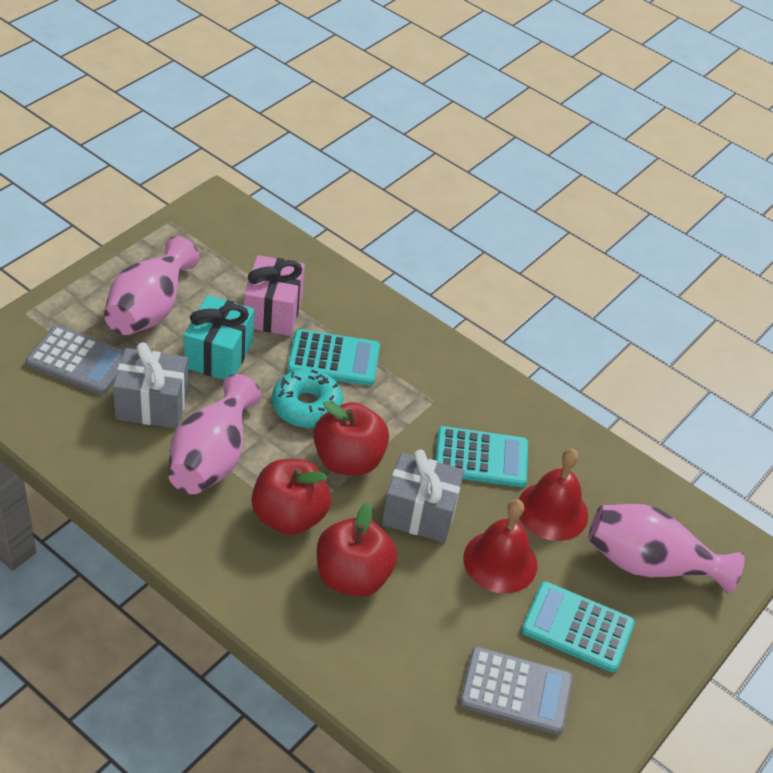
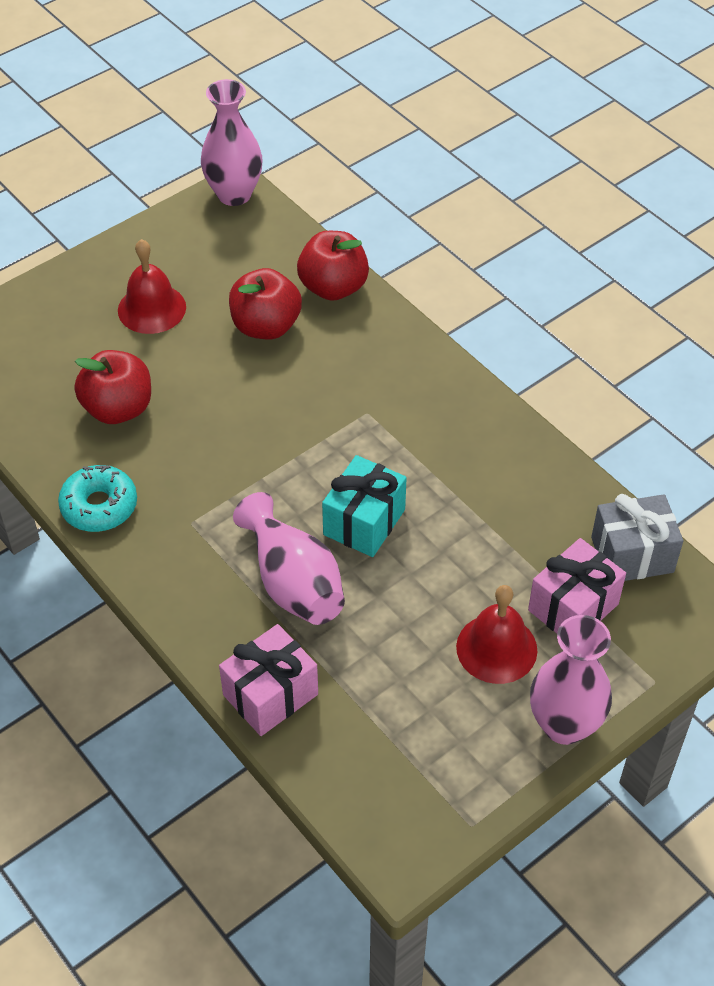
grey calculator: 2 -> 0
grey gift: 2 -> 1
pink gift: 1 -> 2
turquoise calculator: 3 -> 0

